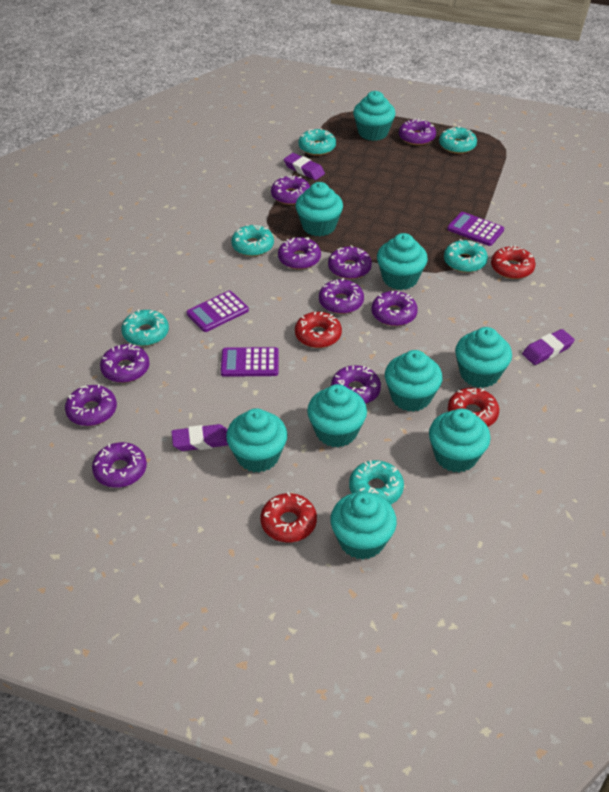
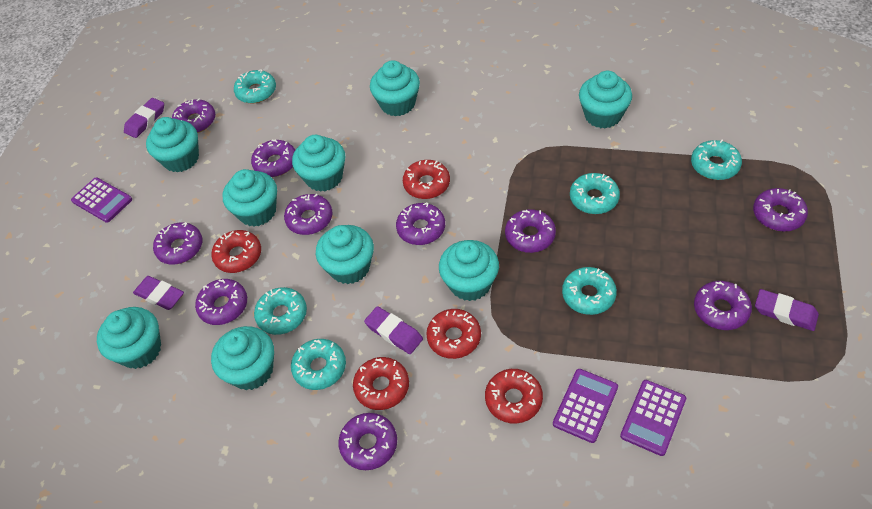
purple eraser: 3 -> 4
red donut: 4 -> 5

